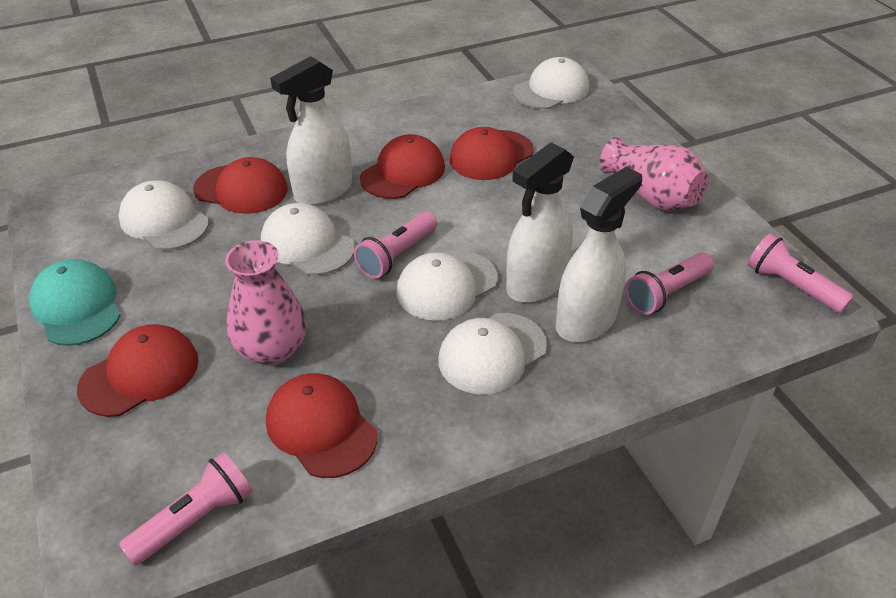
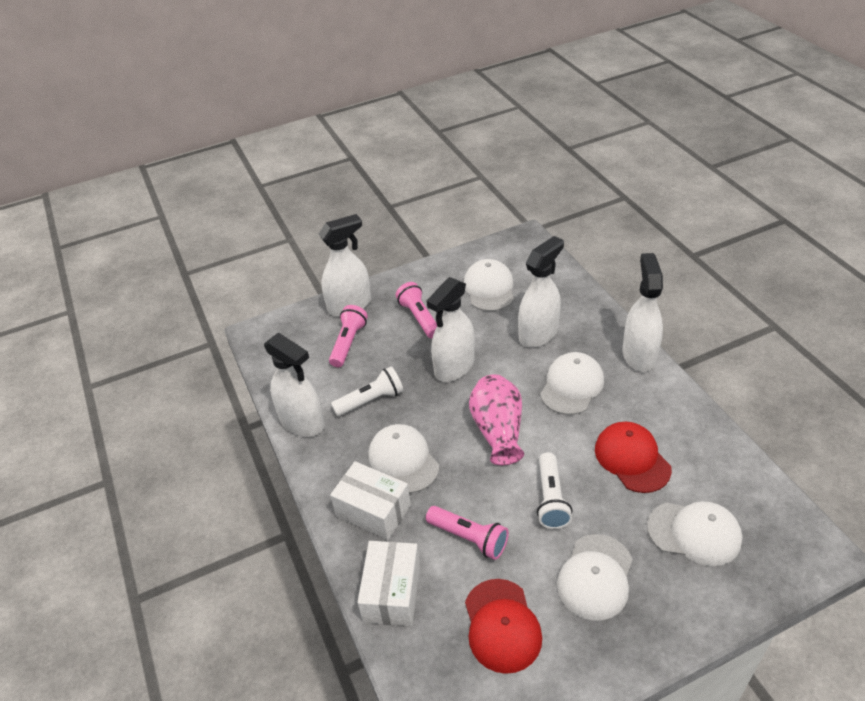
pink flashlight: 4 -> 3
pink vase: 2 -> 1
red cap: 5 -> 2
turquoise cap: 1 -> 0
white box: 0 -> 2
white flashlight: 0 -> 2
white spray bottle: 3 -> 5

